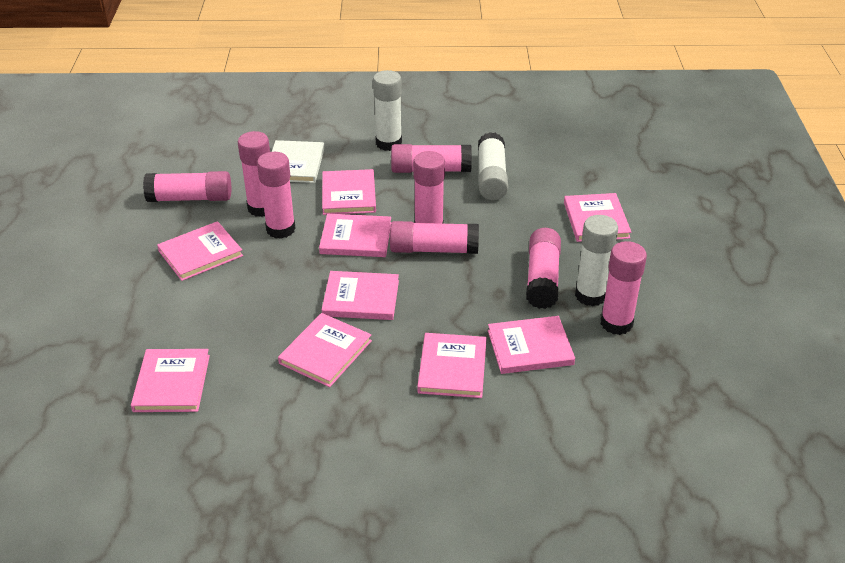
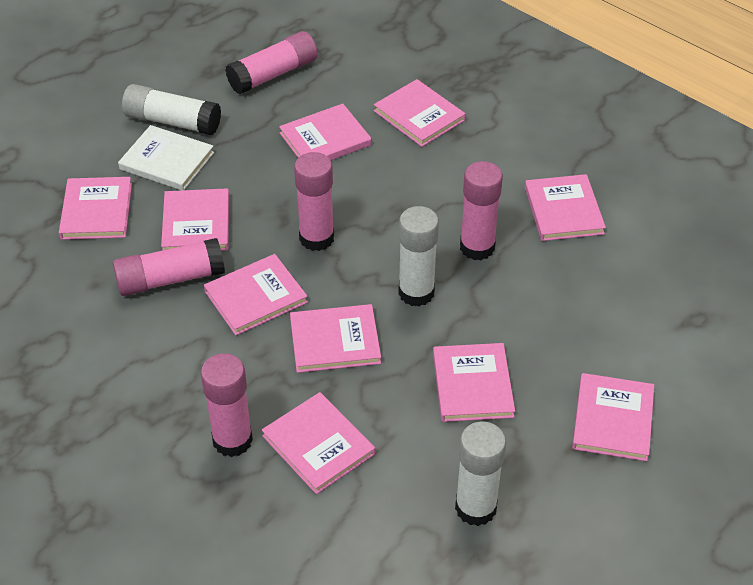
pink book: 9 -> 10
pink glue stick: 8 -> 5

